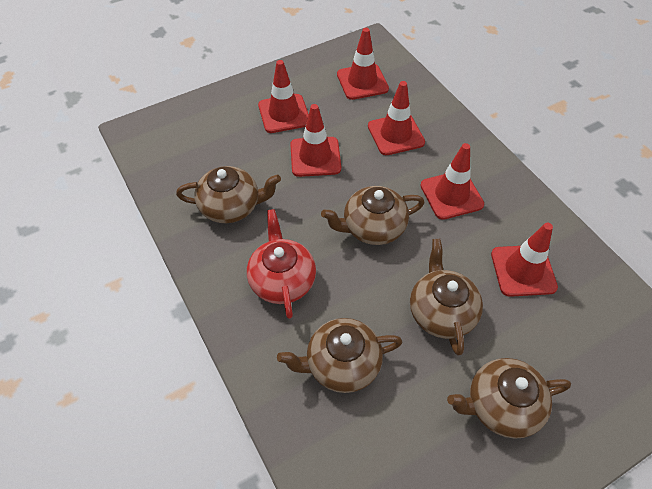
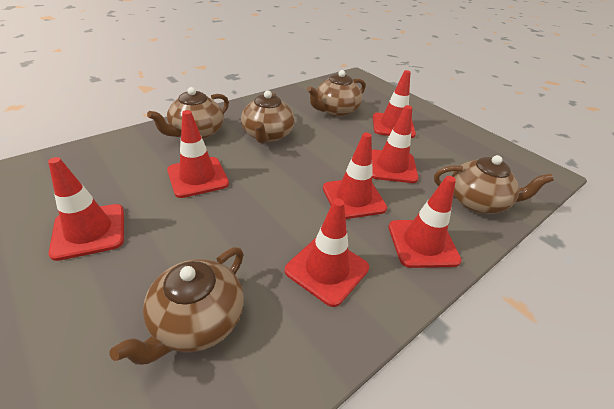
red teapot: 1 -> 0
red traffic cone: 6 -> 7

